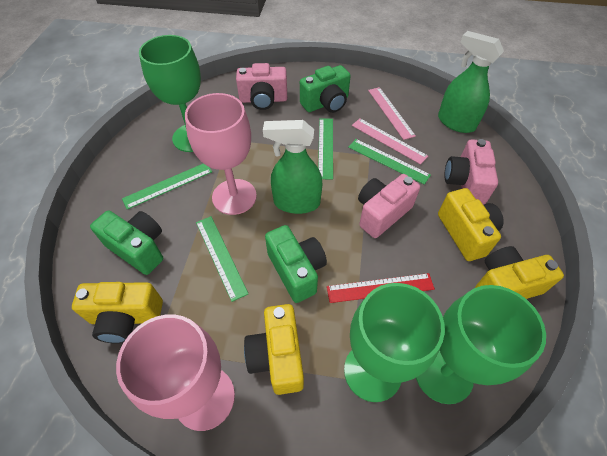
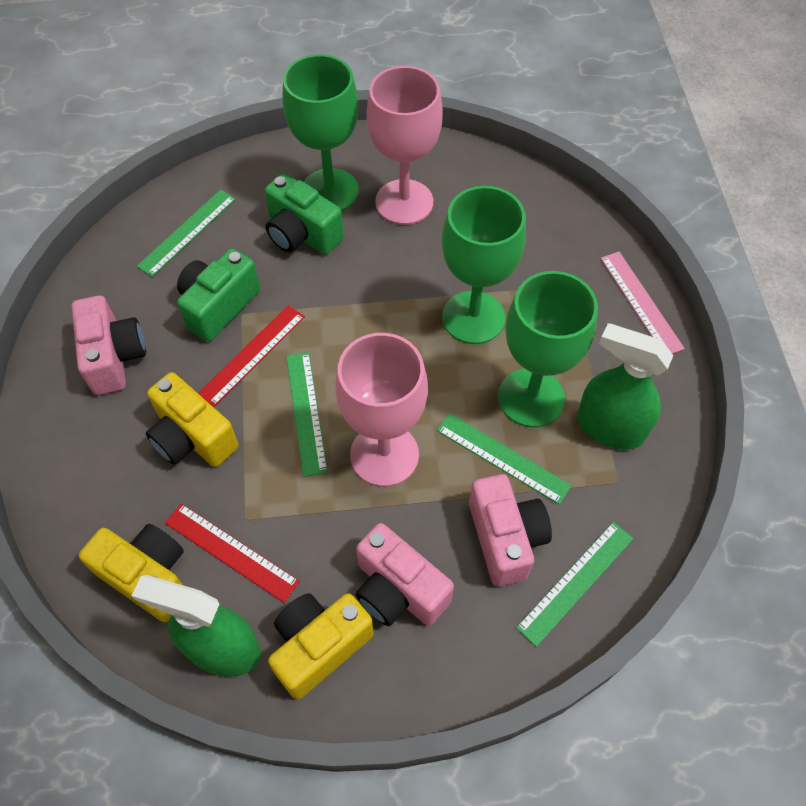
green camera: 3 -> 2
pink ruler: 2 -> 1
red ruler: 1 -> 2
yellow camera: 4 -> 3

